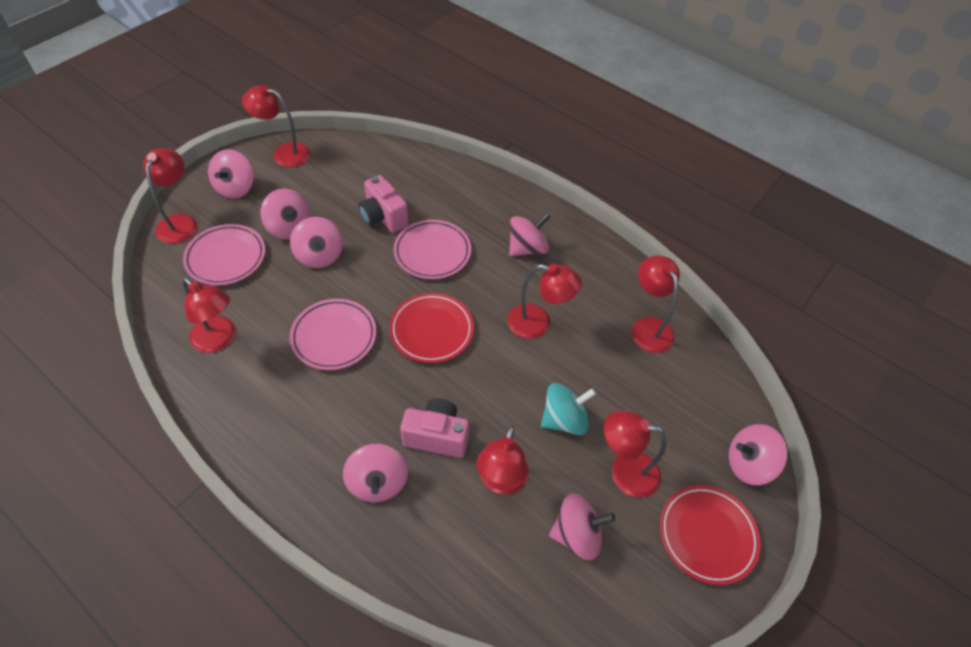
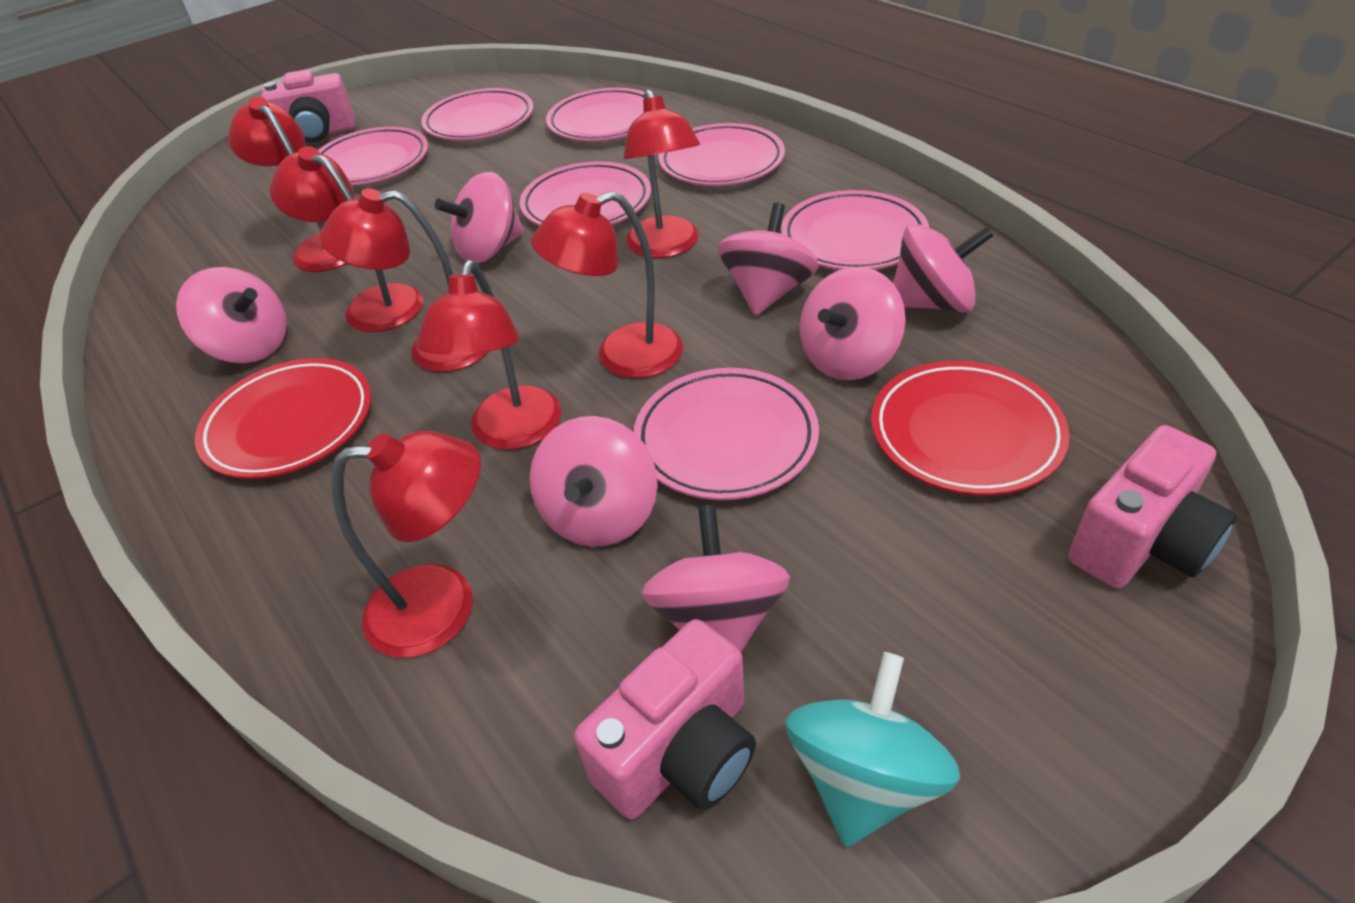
pink camera: 2 -> 3
pink plate: 3 -> 7

